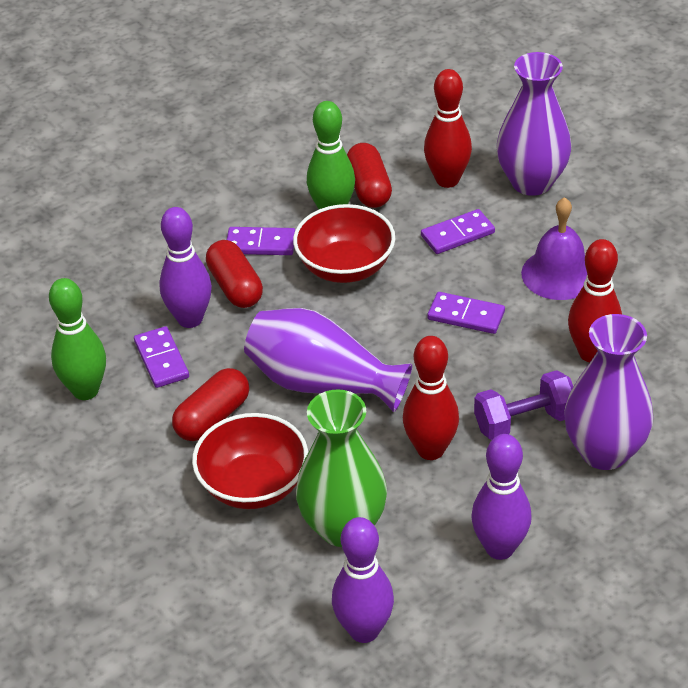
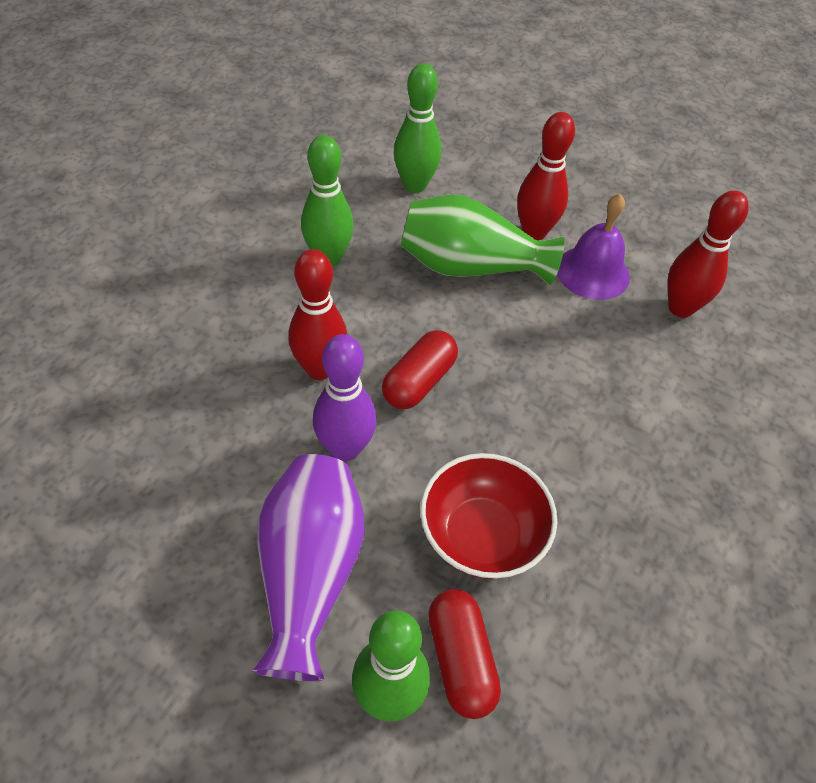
green bowling pin: 2 -> 3
purple bowling pin: 3 -> 1
purple domino: 4 -> 0
purple dumbbell: 1 -> 0
purple vase: 3 -> 1
red bowl: 2 -> 1
red capsule: 3 -> 2

